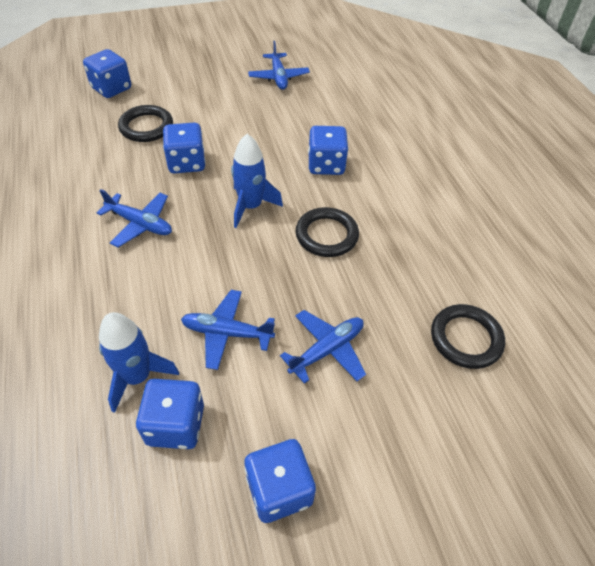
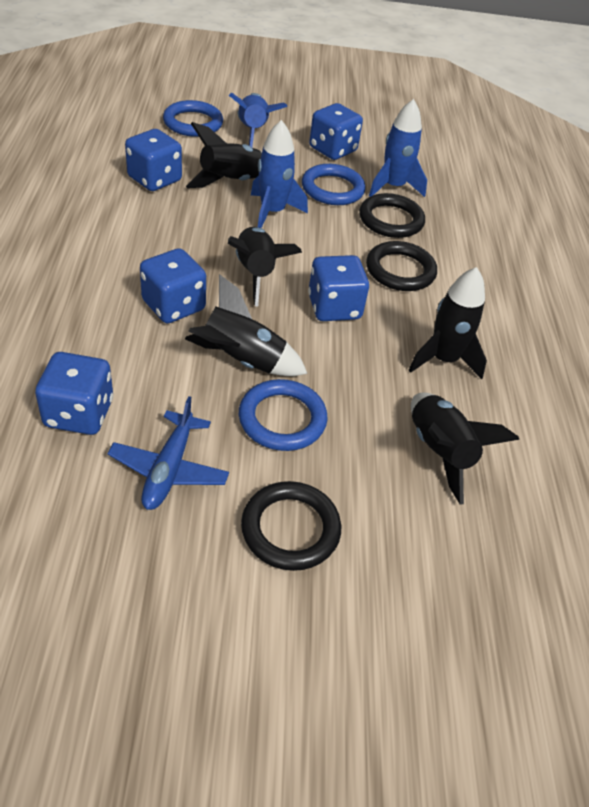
black rocket: 0 -> 5
blue plane: 4 -> 1
blue ring: 0 -> 3
blue rocket: 2 -> 3

